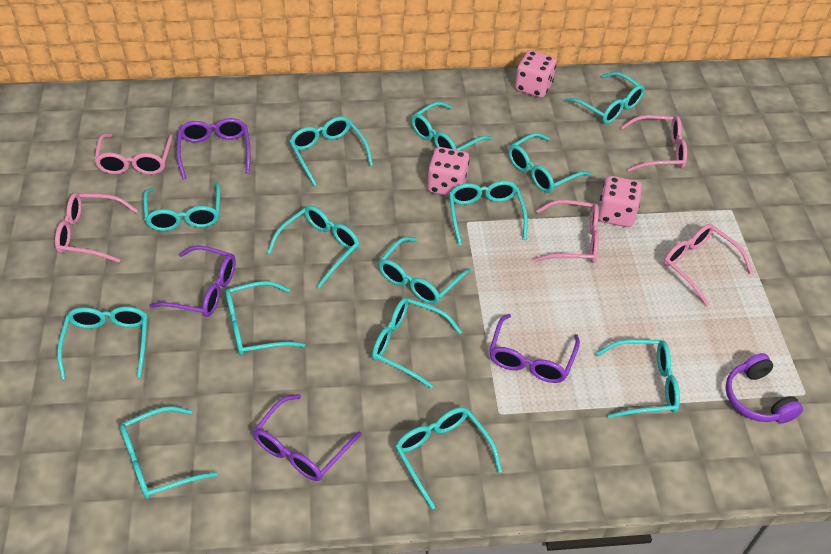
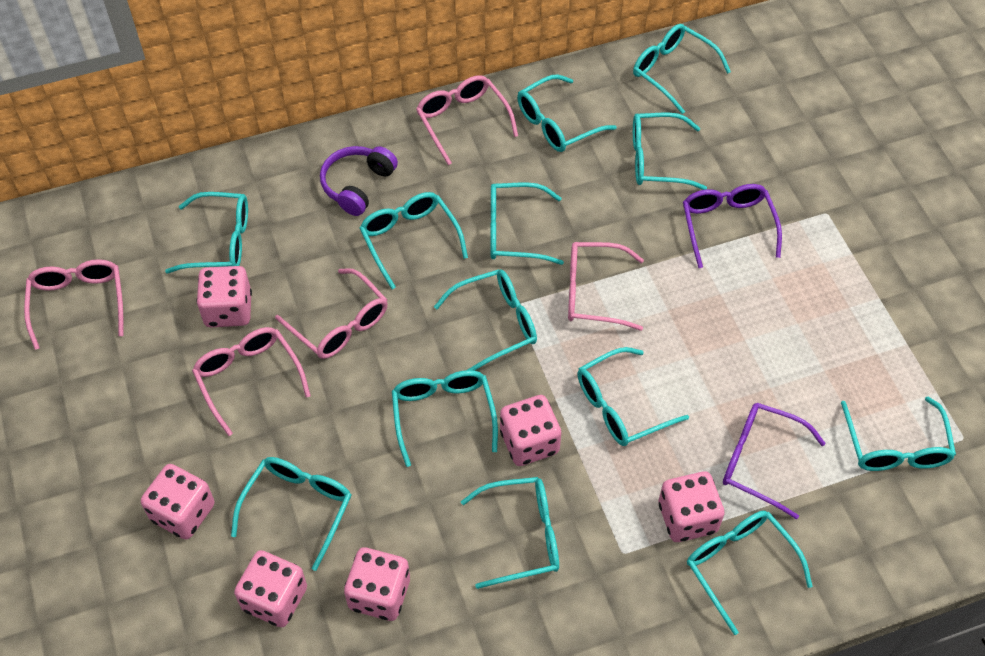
pink dice: 3 -> 6
purple glasses: 4 -> 2
turquoise glasses: 14 -> 13

